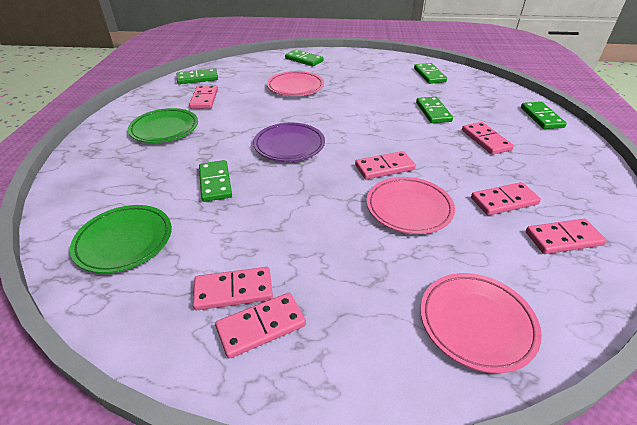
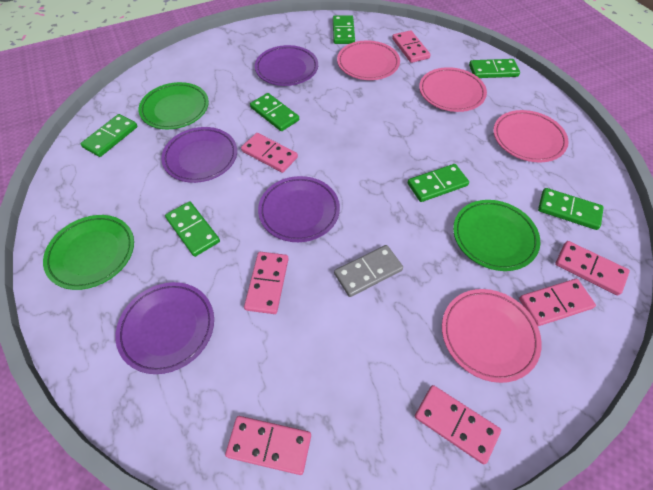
green domino: 6 -> 7
green plate: 2 -> 3
grey domino: 0 -> 1
pink plate: 3 -> 4
purple plate: 1 -> 4

